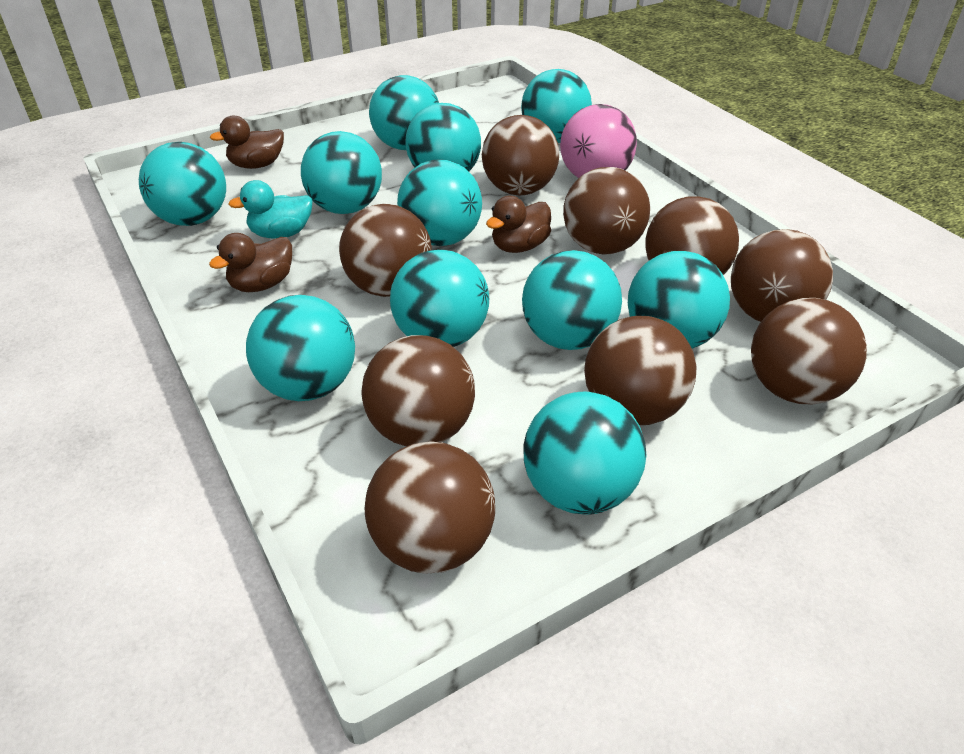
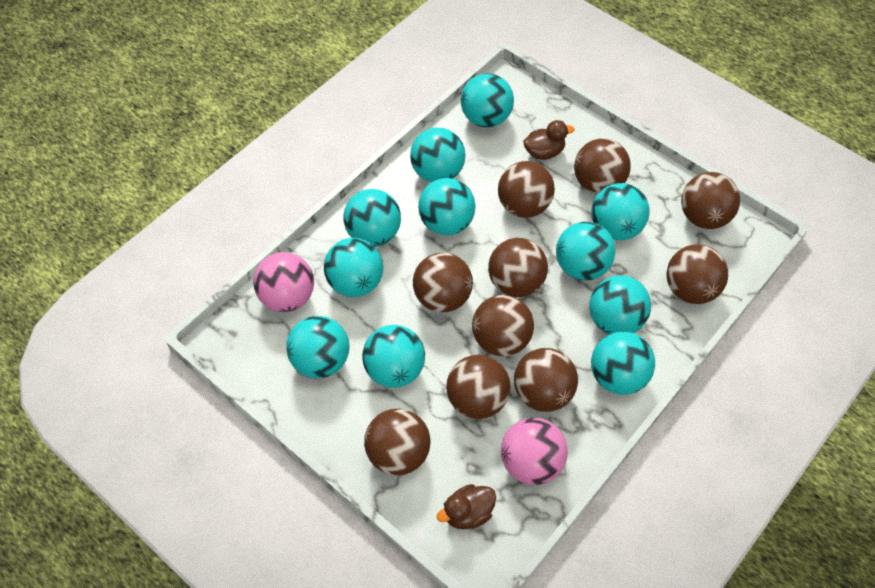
brown ball: 9 -> 10
brown duck: 3 -> 2
pink ball: 1 -> 2
turquoise duck: 1 -> 0

